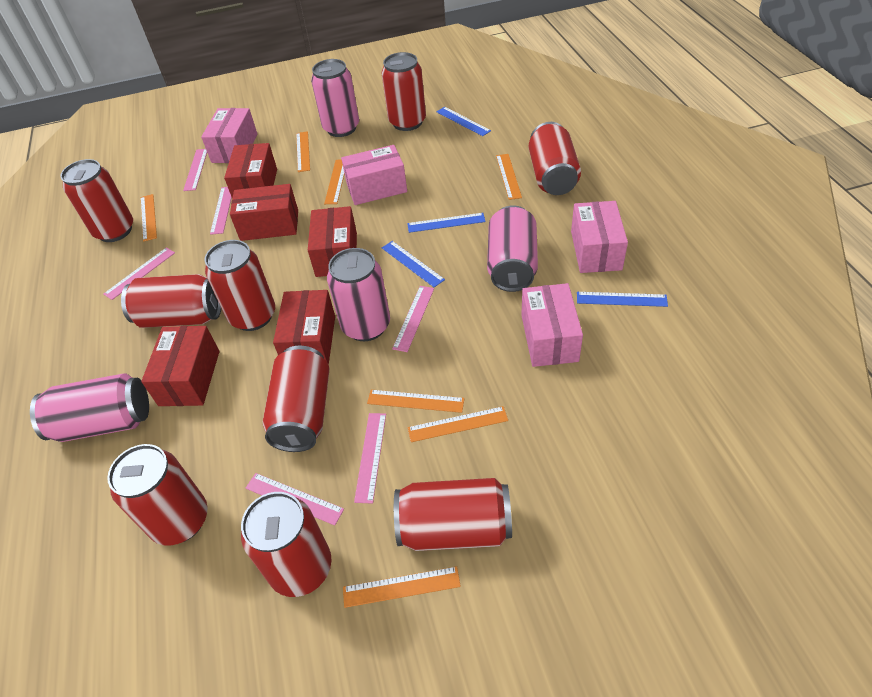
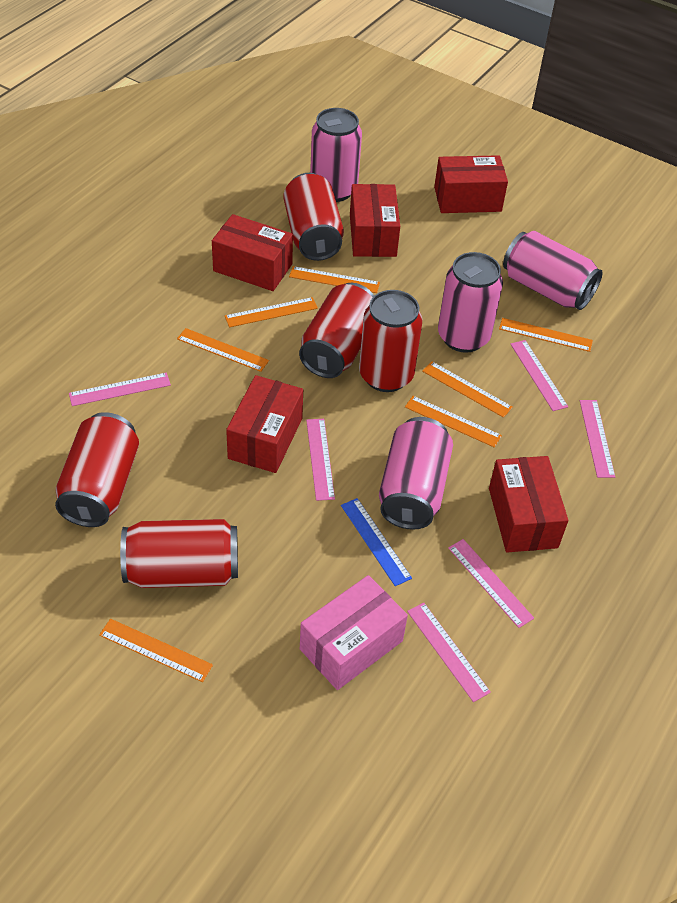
blue ruler: 4 -> 1
pink box: 4 -> 1
red can: 9 -> 5

